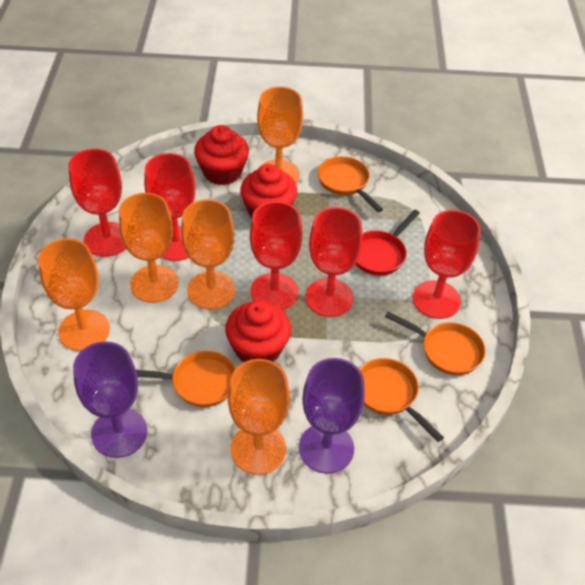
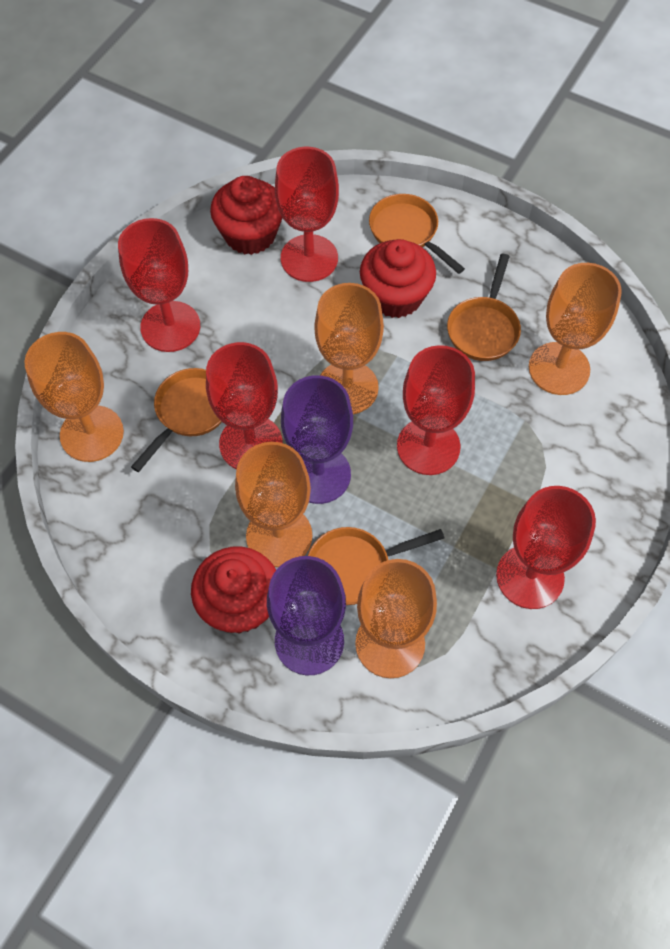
red pan: 1 -> 0

